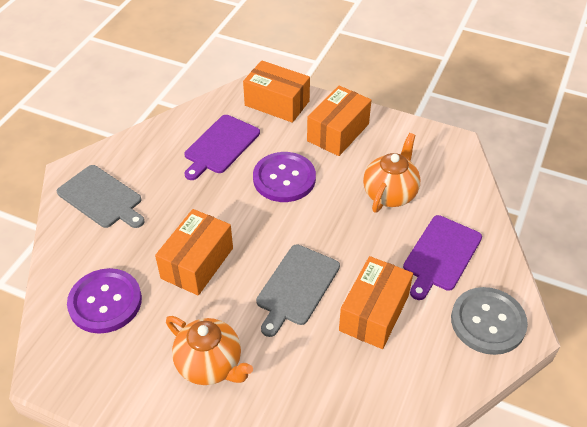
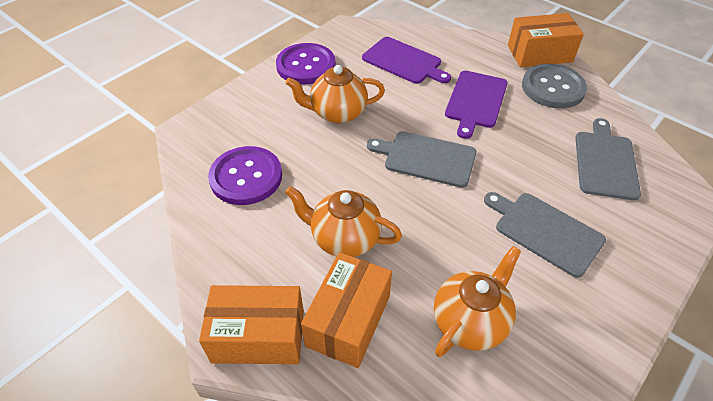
grey cutting board: 2 -> 3
orange box: 4 -> 3
orange teapot: 2 -> 3

